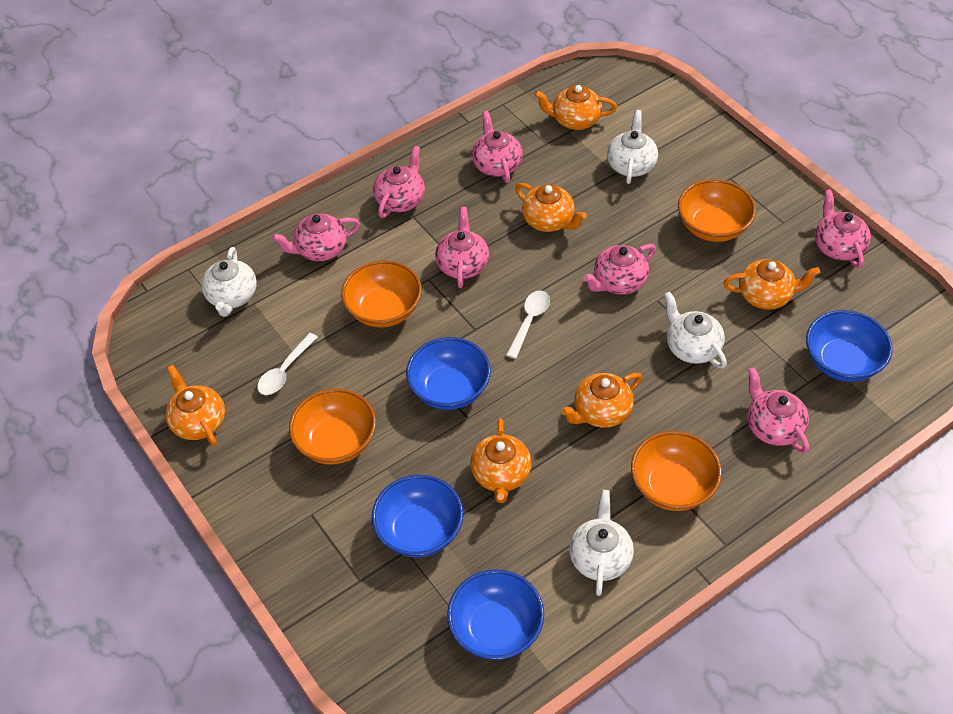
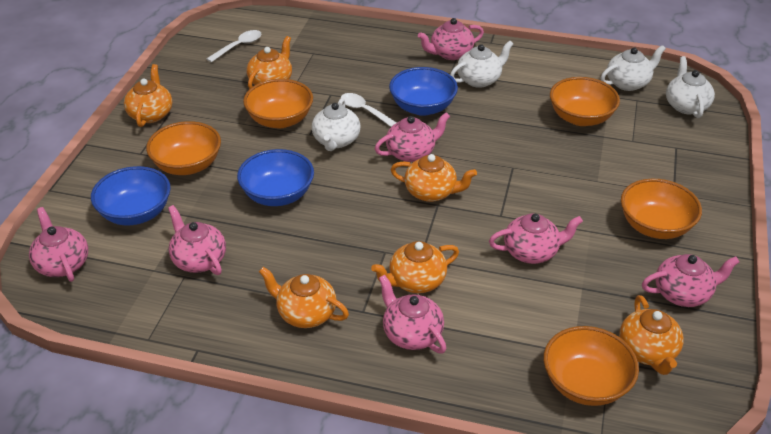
blue bowl: 4 -> 3
orange bowl: 4 -> 5

